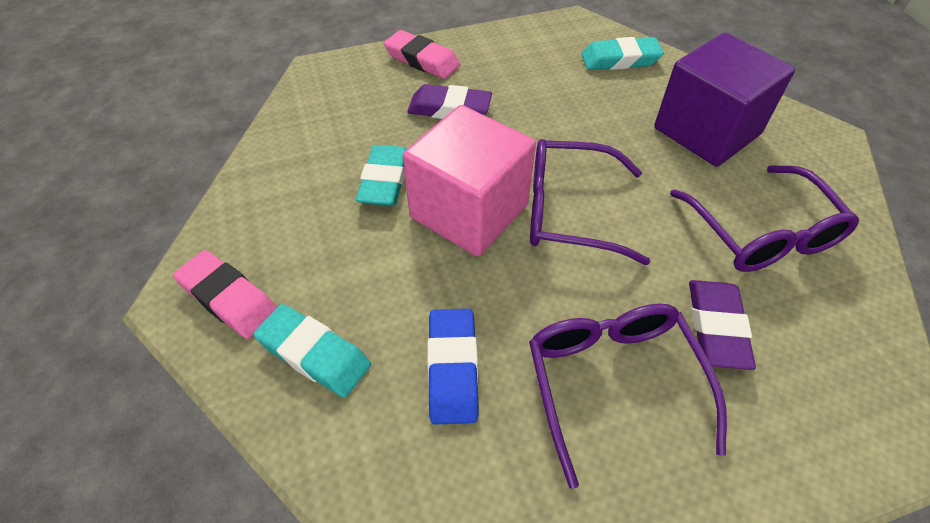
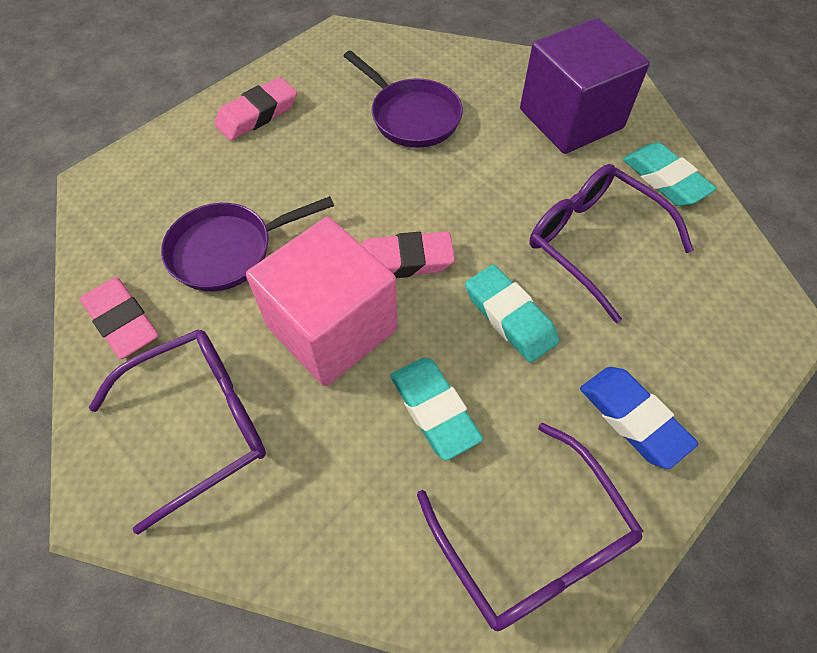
pink eraser: 2 -> 3
purple eraser: 2 -> 0
purple pan: 0 -> 2

